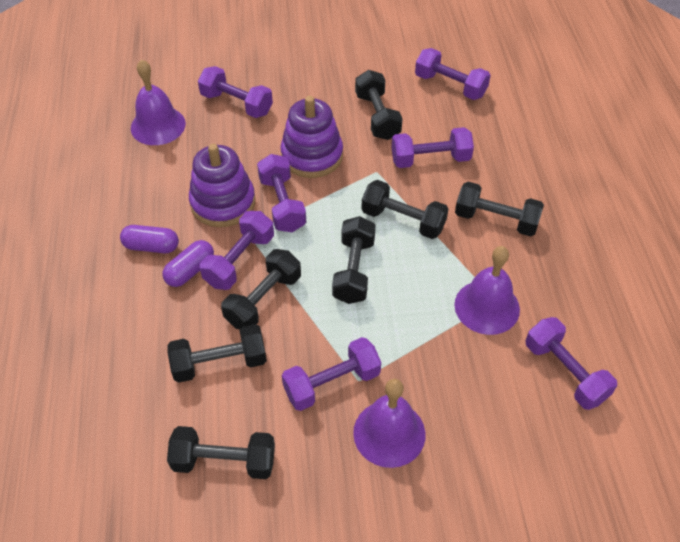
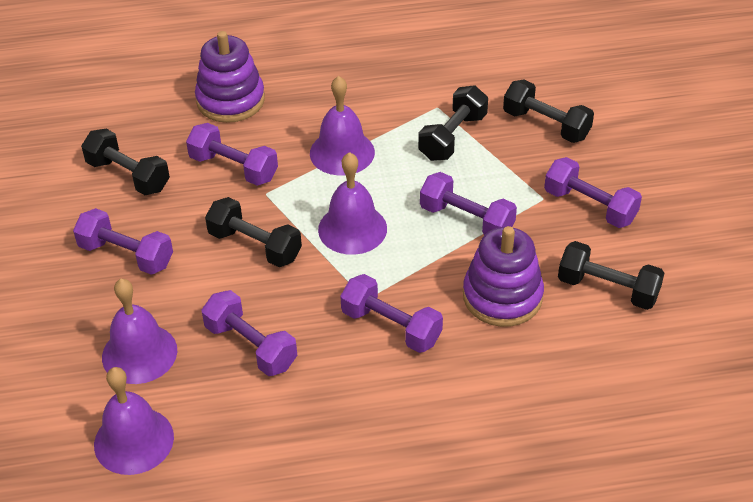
black dumbbell: 7 -> 5
purple bell: 3 -> 4
purple capsule: 2 -> 0
purple dumbbell: 7 -> 6

